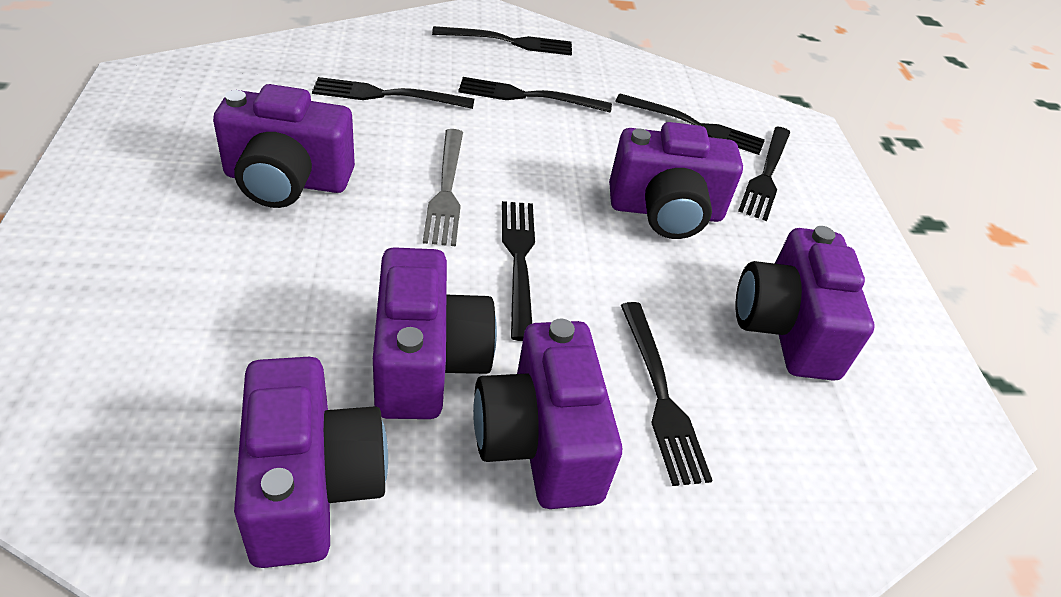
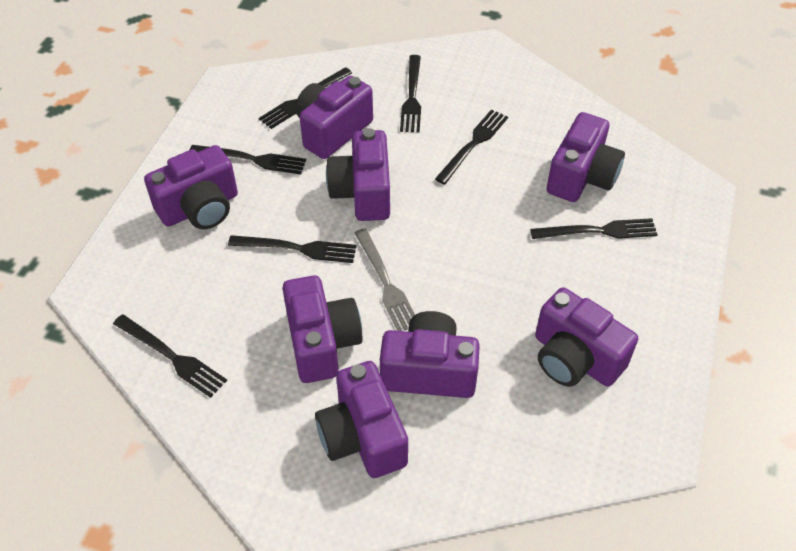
purple camera: 6 -> 8

